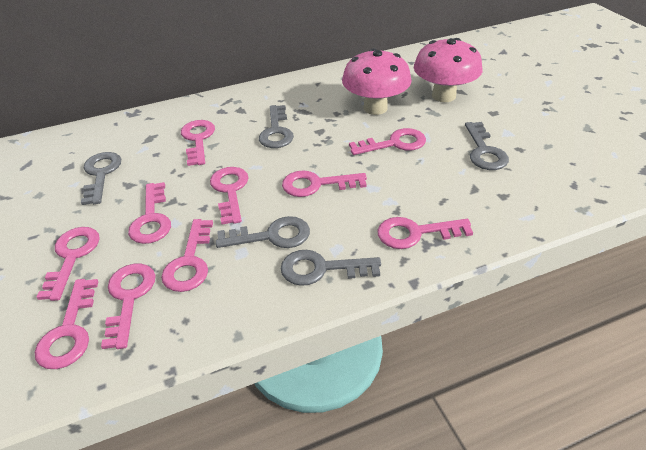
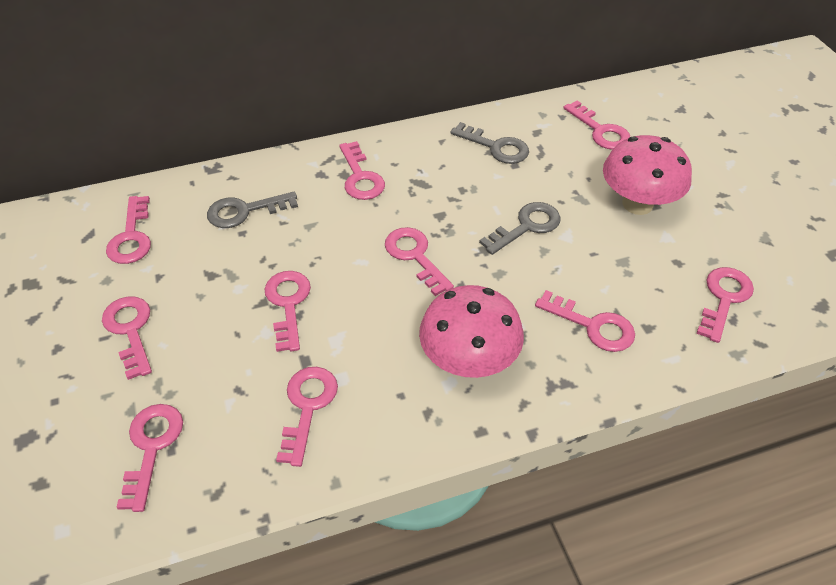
grey key: 5 -> 3

